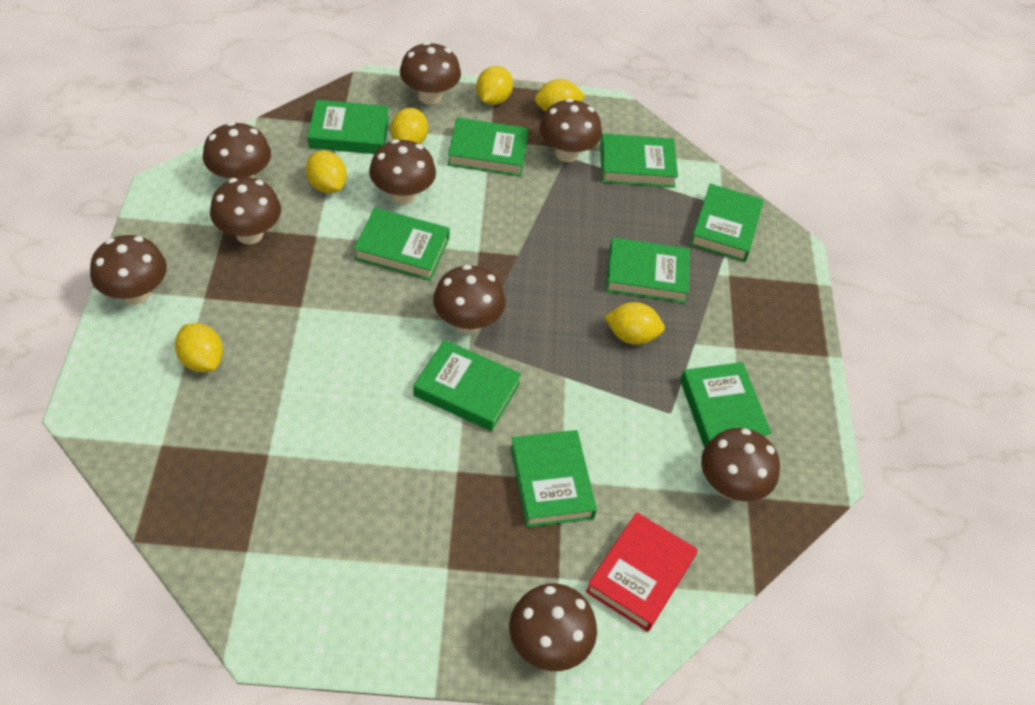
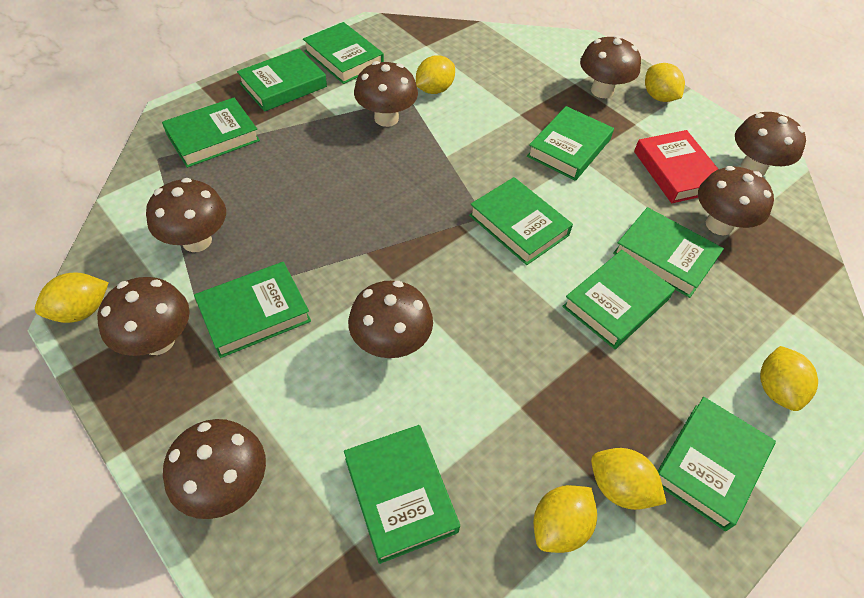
brown mushroom: 9 -> 8
green book: 9 -> 10

